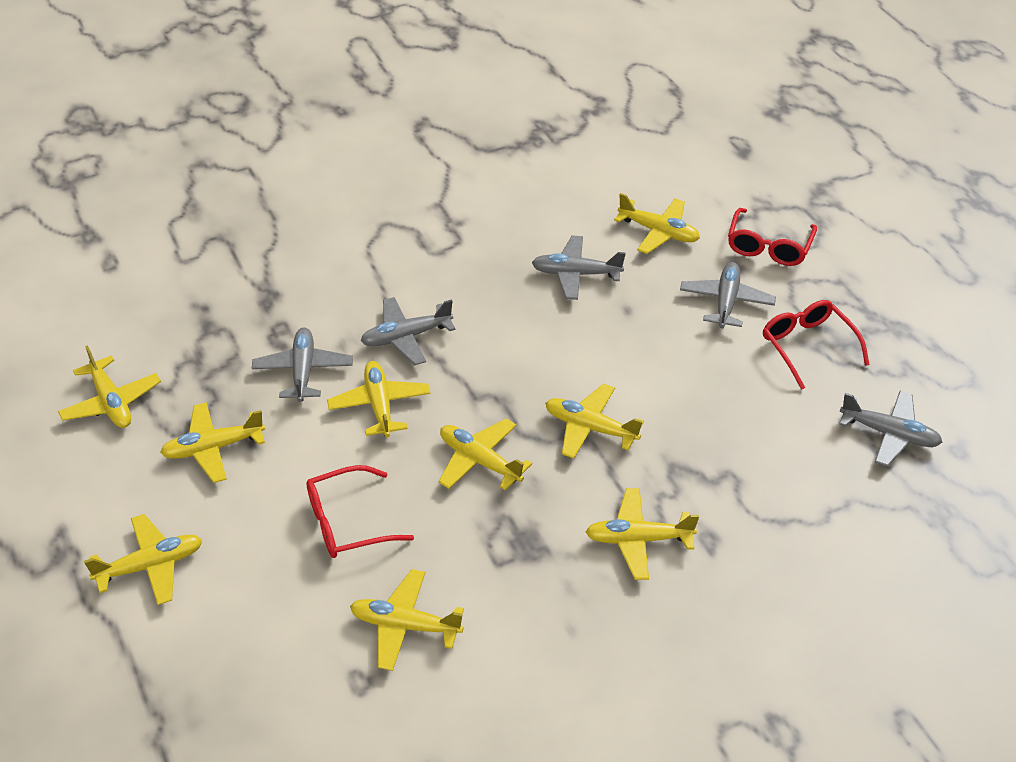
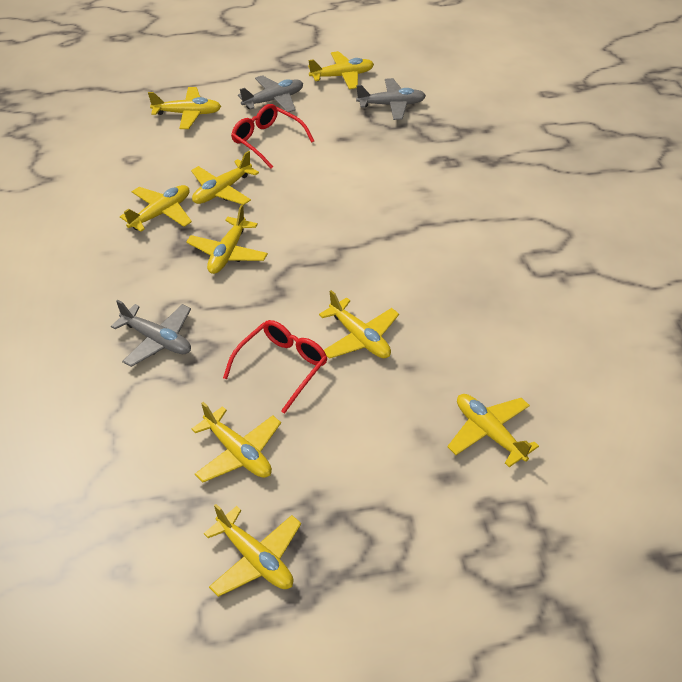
grey plane: 5 -> 3
red glasses: 3 -> 2

